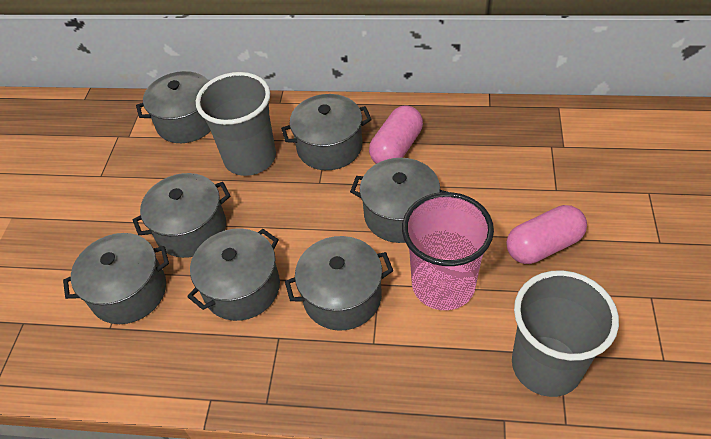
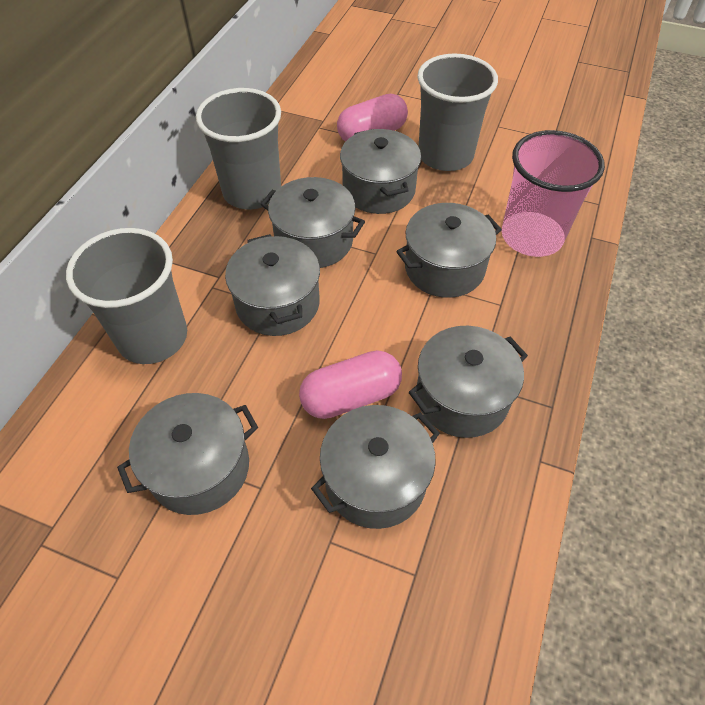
grey cup: 2 -> 3

